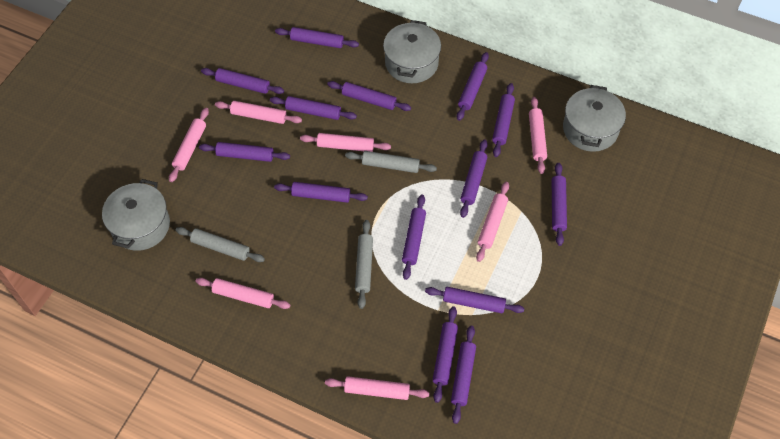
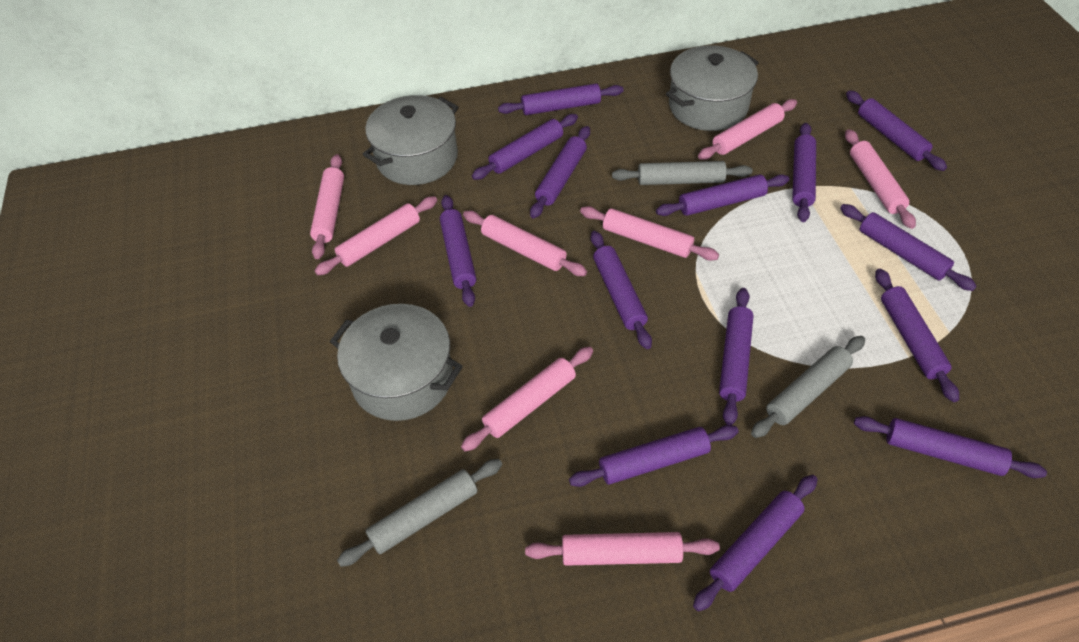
pink rolling pin: 7 -> 8

